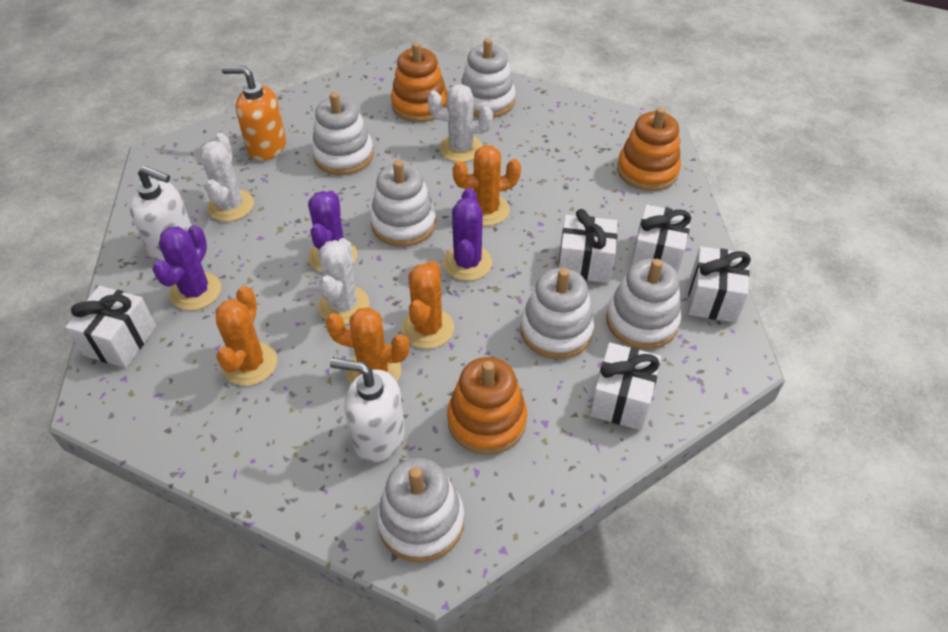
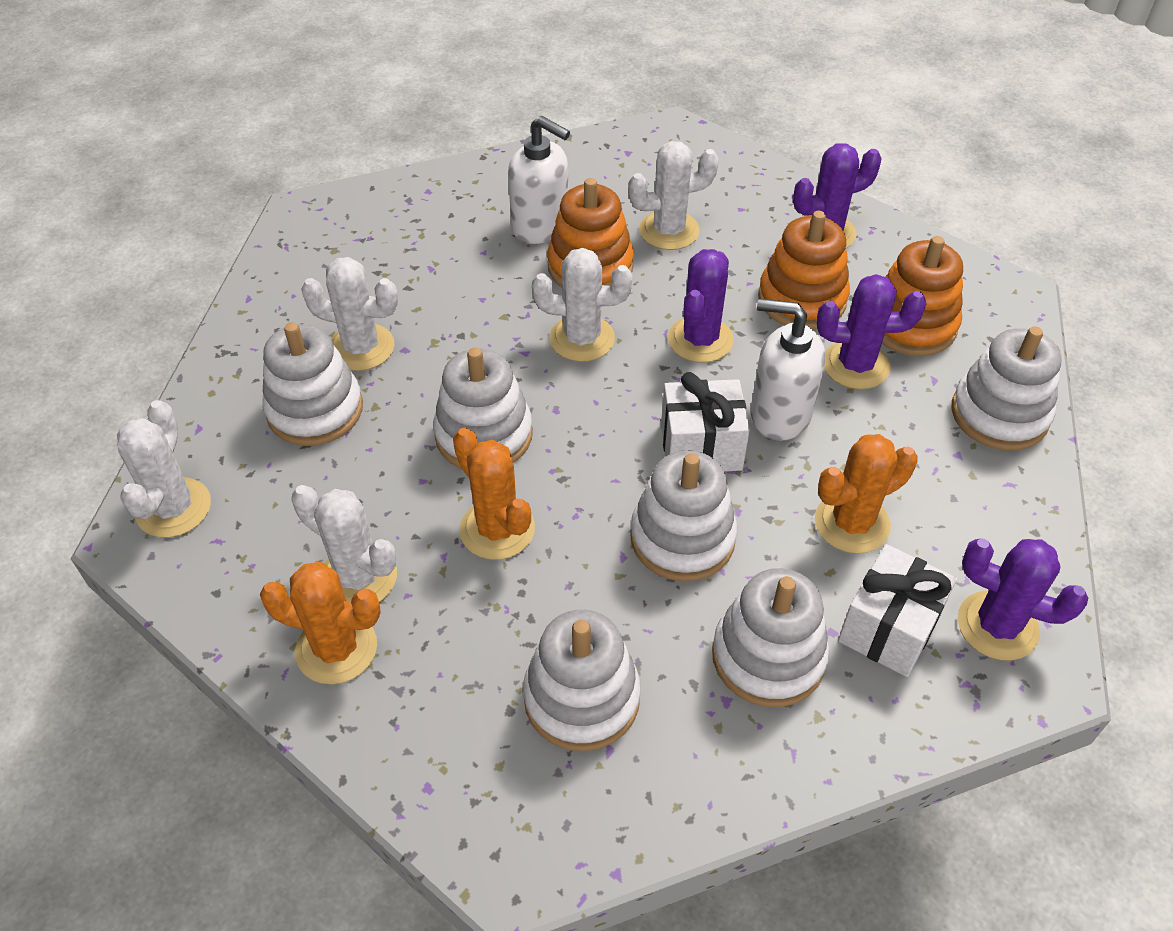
orange cactus: 4 -> 3
orange soap dispenser: 1 -> 0
purple cactus: 3 -> 4
white cactus: 3 -> 5
white gift: 5 -> 2

